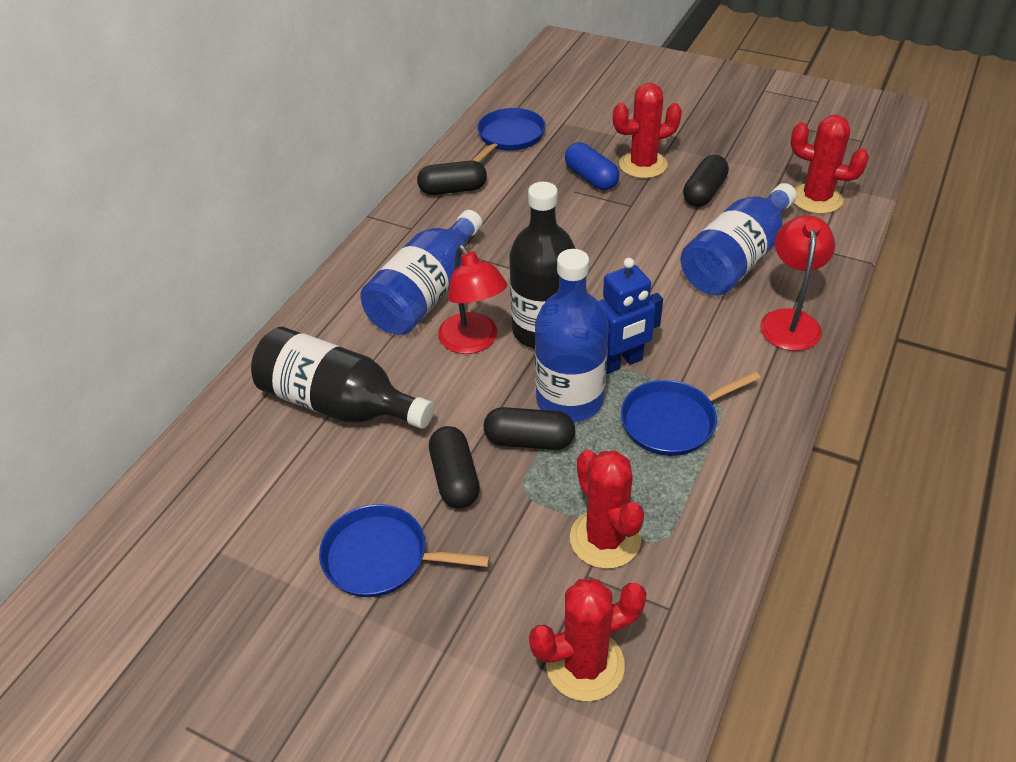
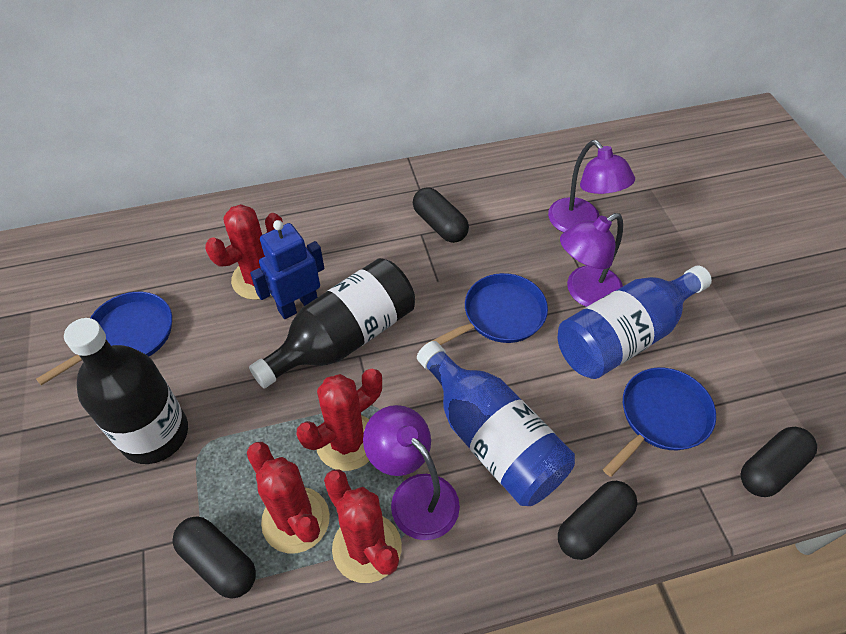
blue bottle: 3 -> 2
blue capsule: 1 -> 0
purple lamp: 0 -> 3
red lamp: 2 -> 0

